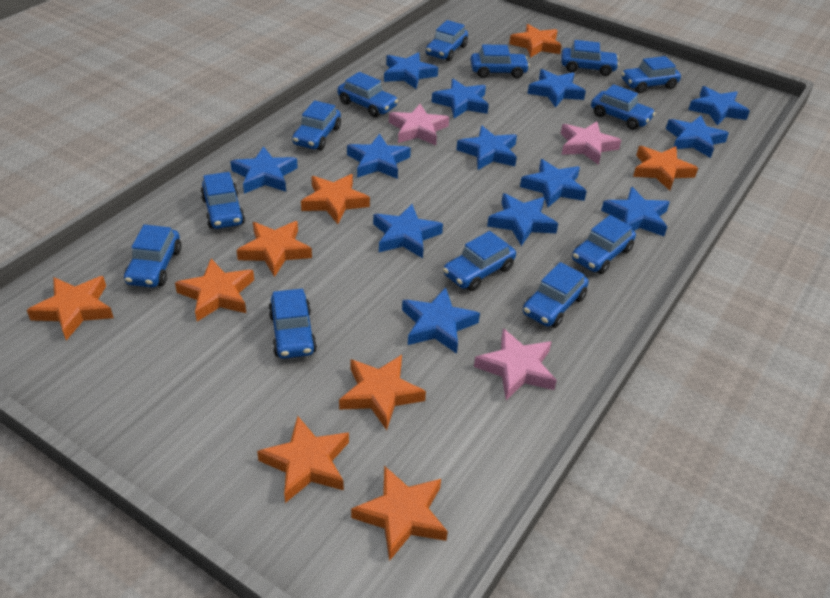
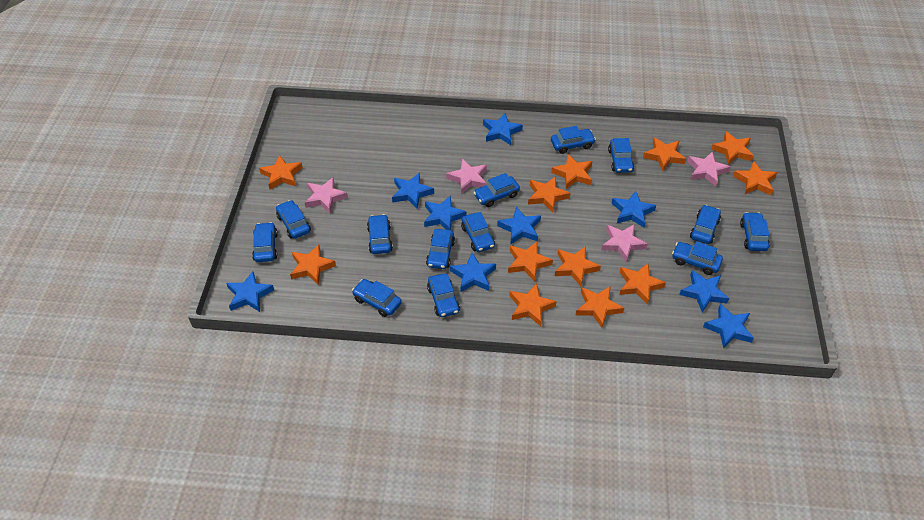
blue star: 13 -> 9
orange star: 9 -> 12
pink star: 3 -> 4

